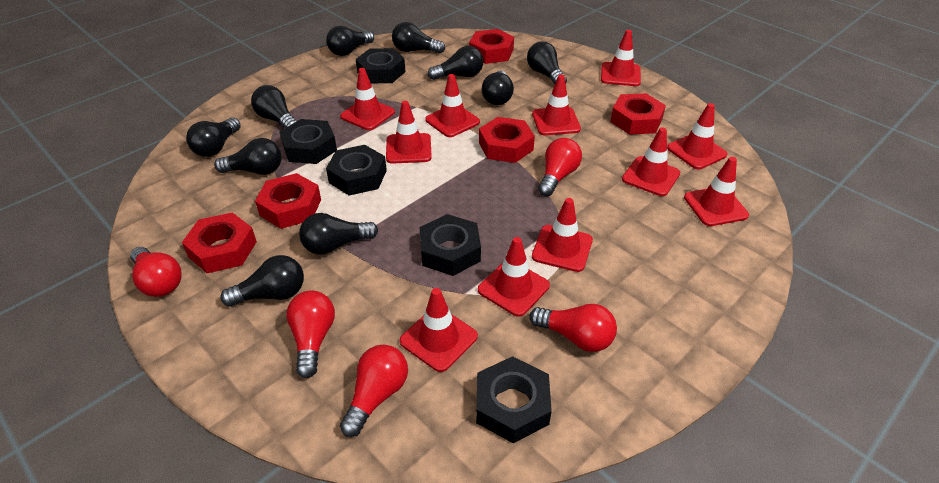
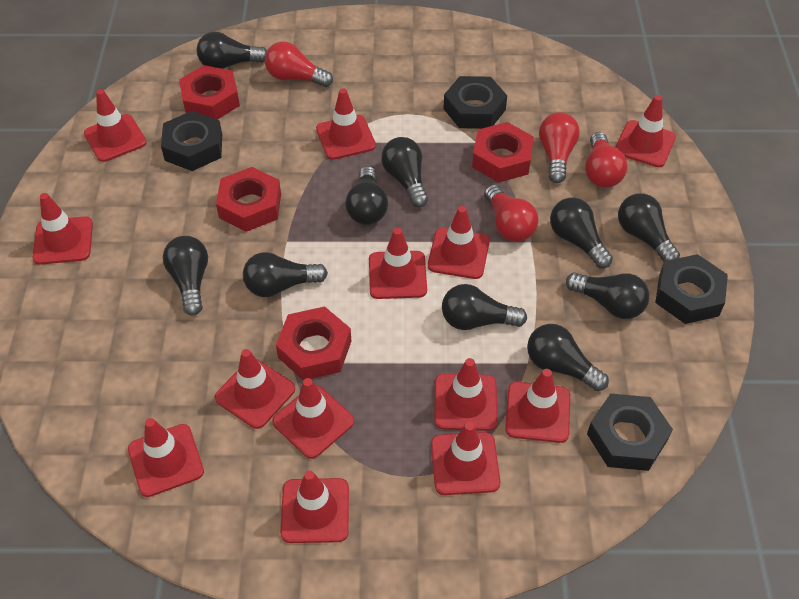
black nut: 5 -> 4
red light bulb: 5 -> 4
red nut: 5 -> 4
red traffic cone: 11 -> 13

